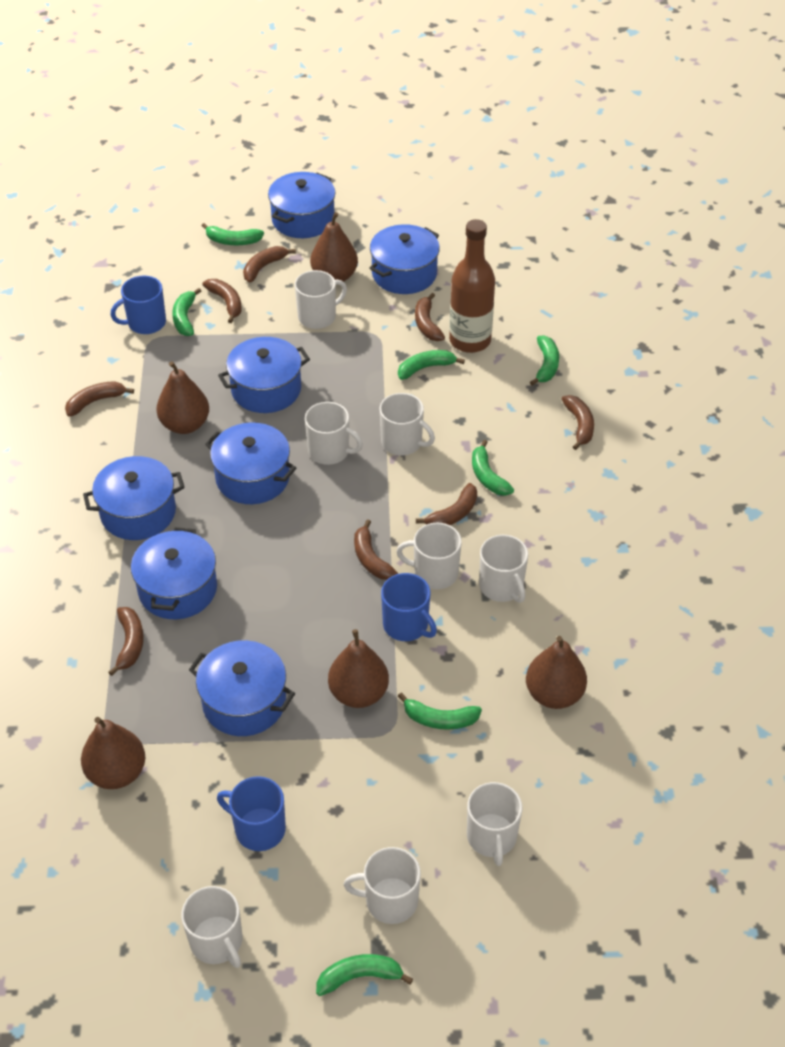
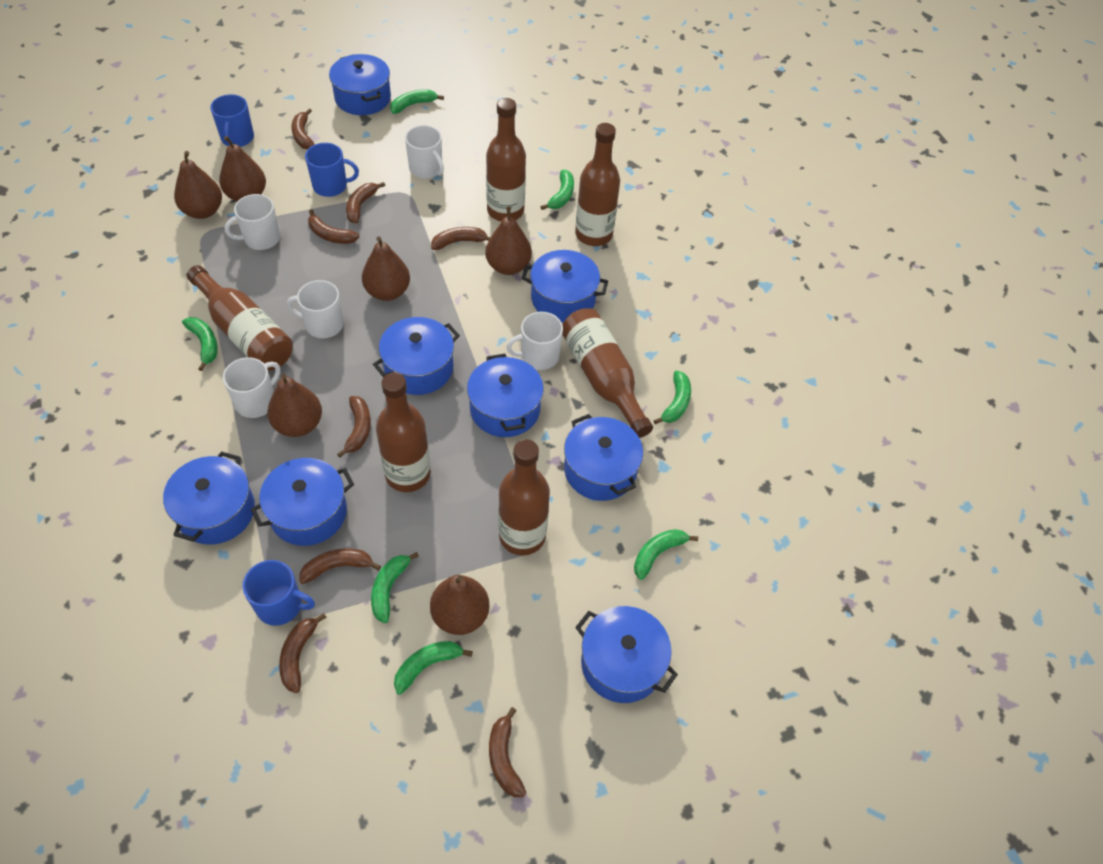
blue pot: 7 -> 8
brown bottle: 1 -> 6
brown pear: 5 -> 6
white mug: 8 -> 5

